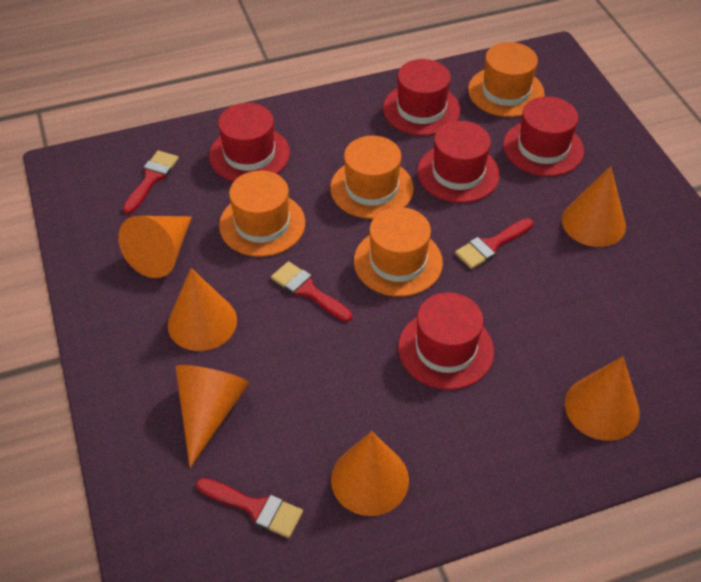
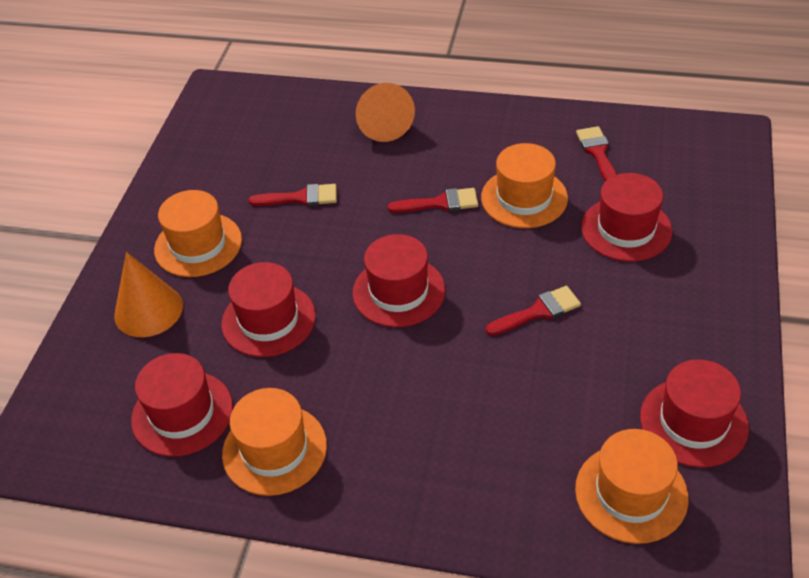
orange cone: 6 -> 2

